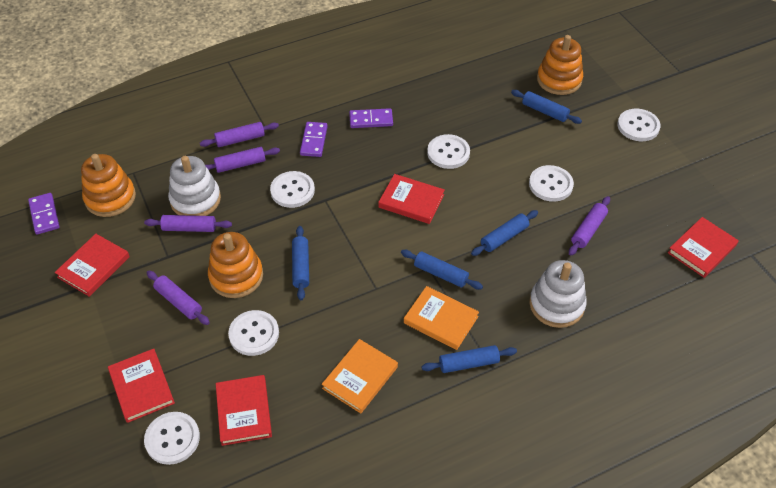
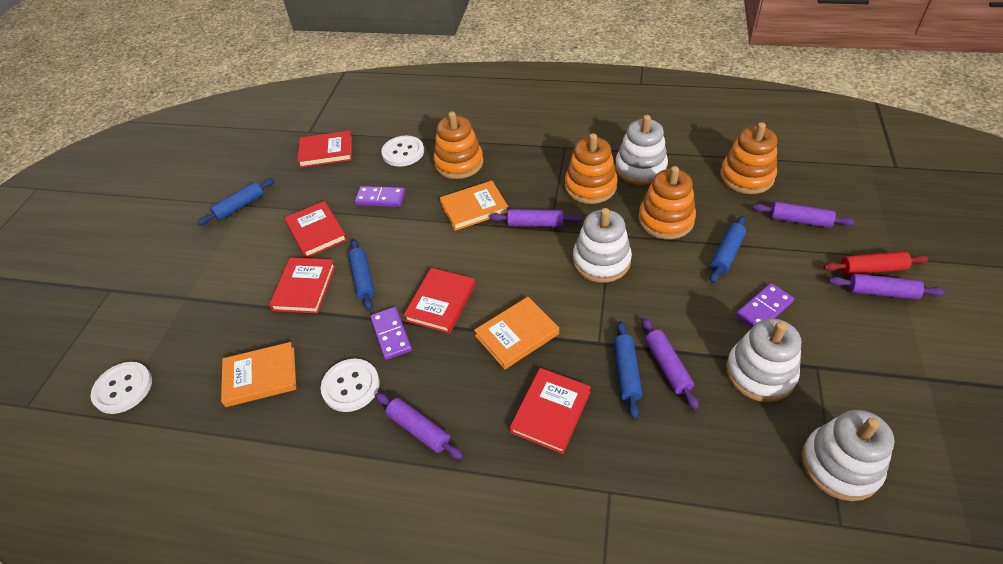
blue rolling pin: 5 -> 4
orange book: 2 -> 3
orange stacking toy: 3 -> 4
red rolling pin: 0 -> 1
white button: 6 -> 3
white stacking toy: 2 -> 4

